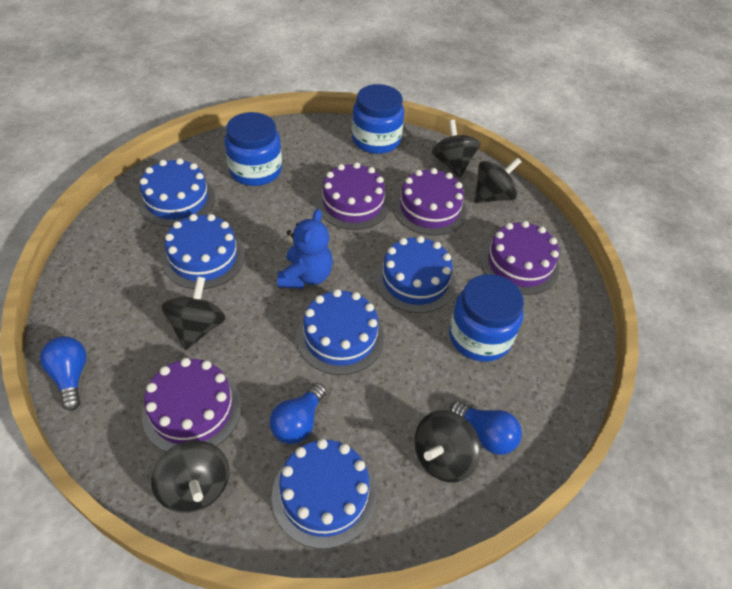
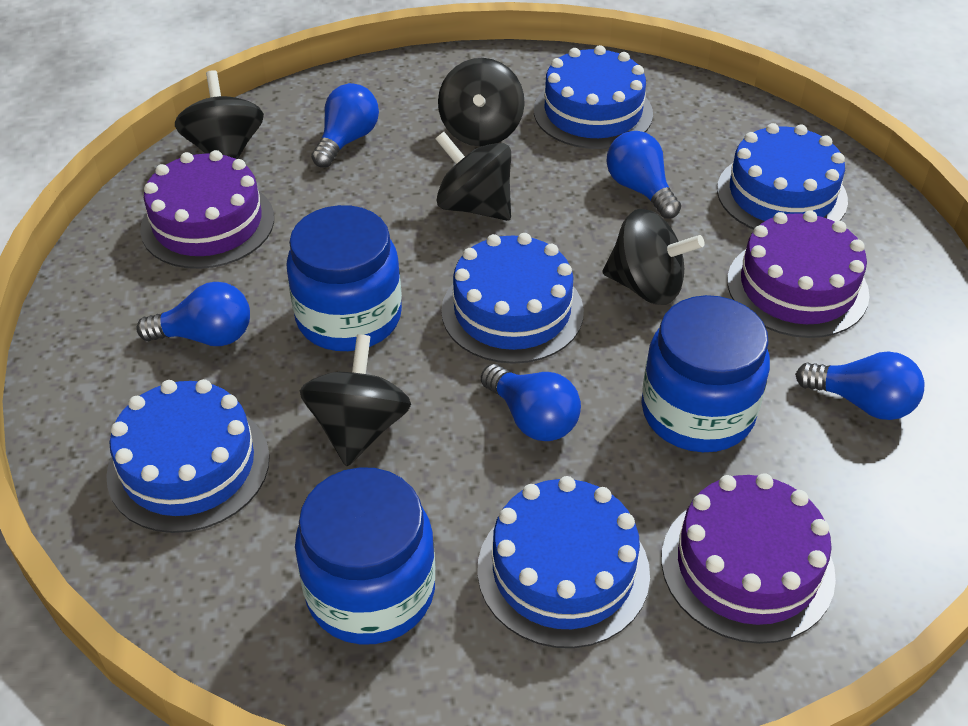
blue light bulb: 3 -> 5
blue teddy bear: 1 -> 0
purple cake: 4 -> 3

